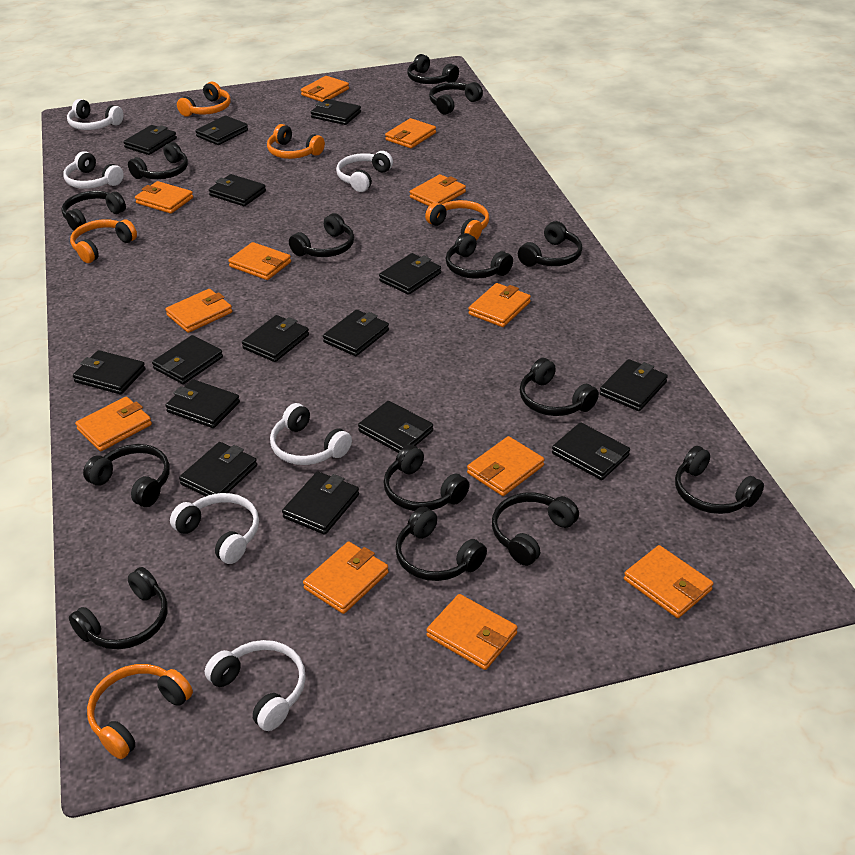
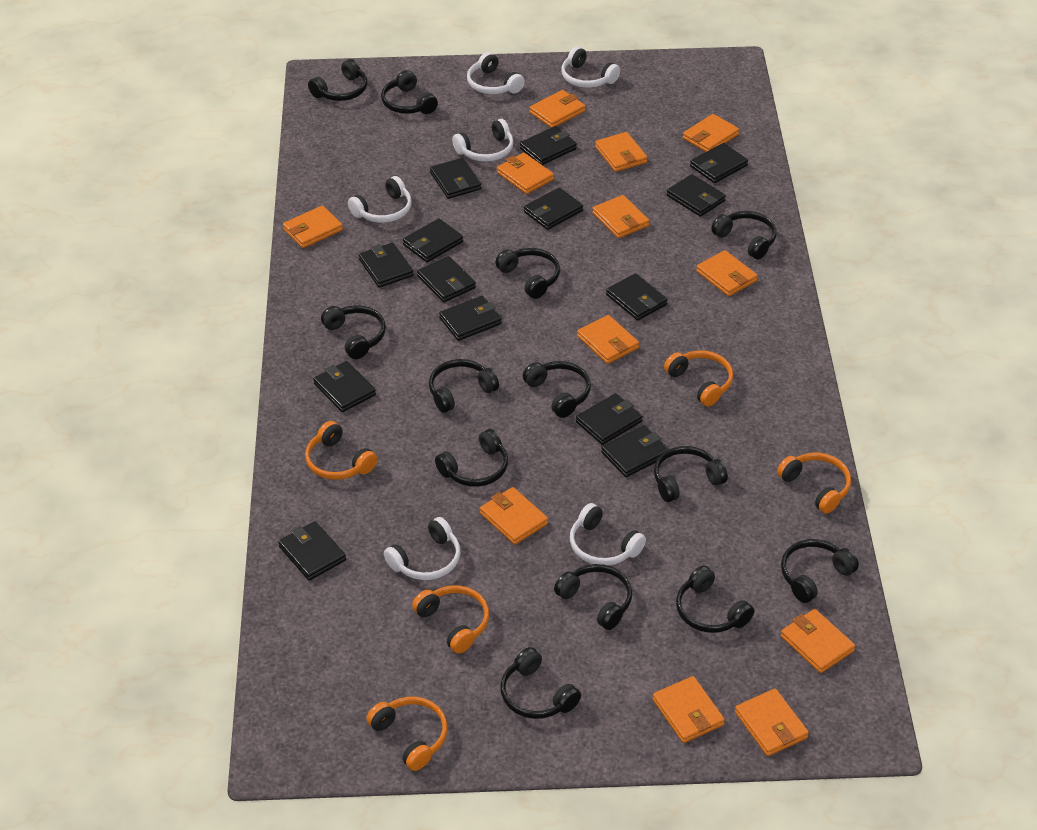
black headphones: 14 -> 13
black wallet: 15 -> 14

